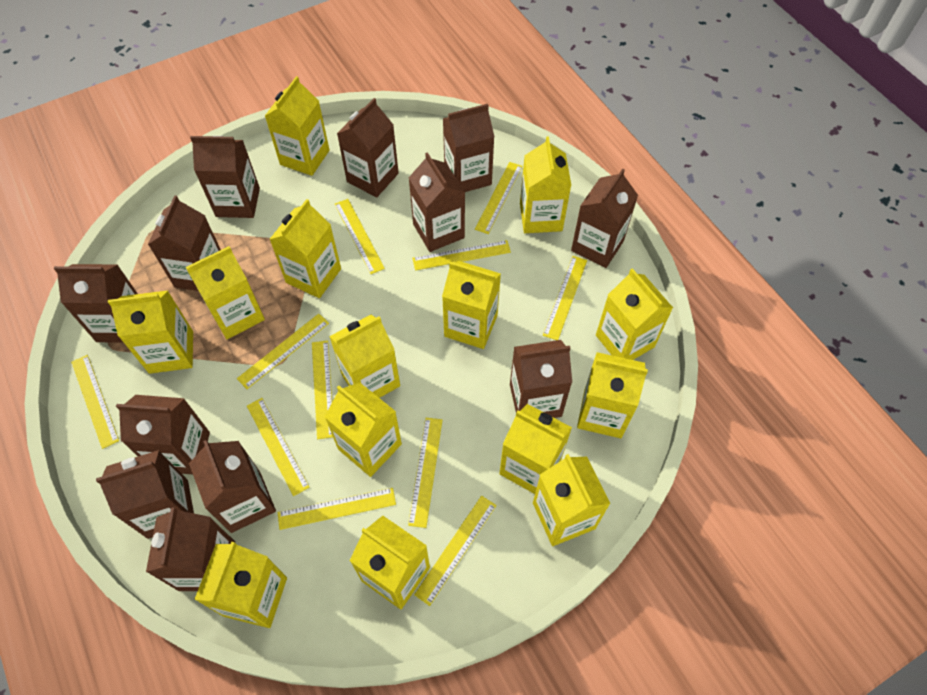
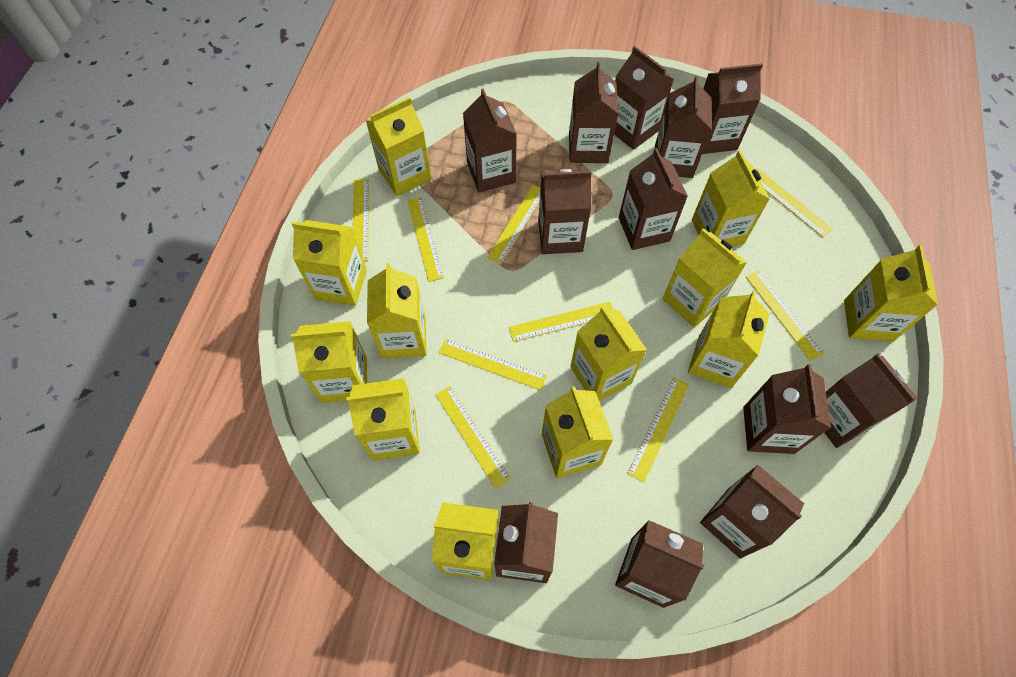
yellow carton: 14 -> 12
yellow ruler: 11 -> 9

